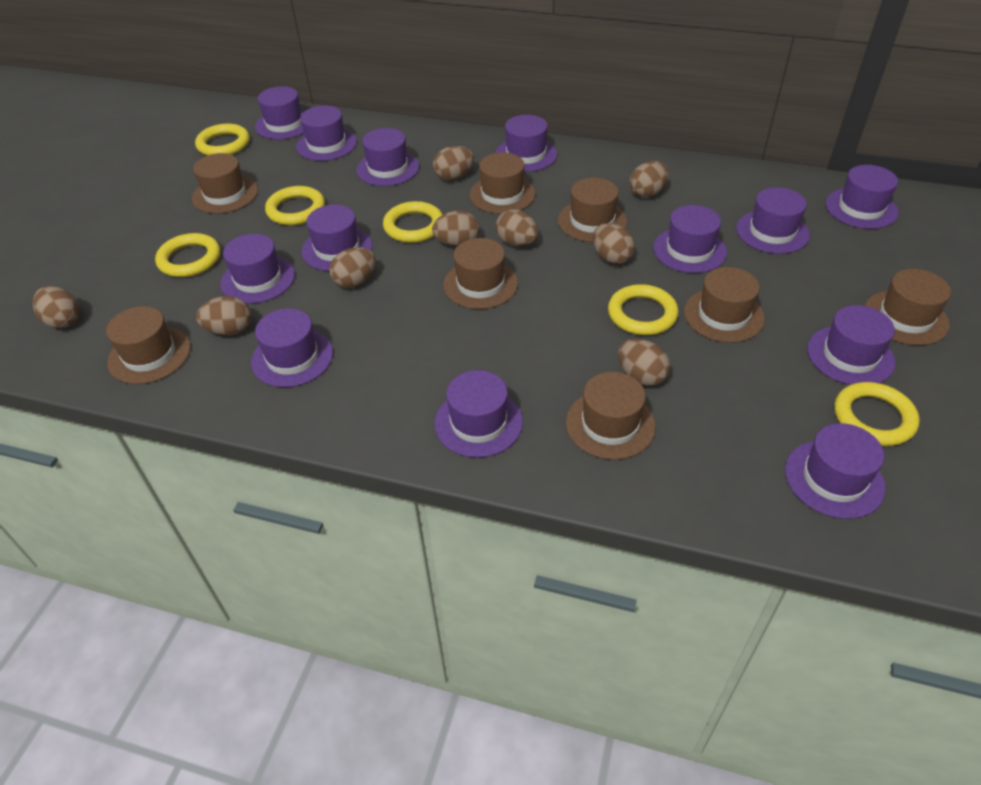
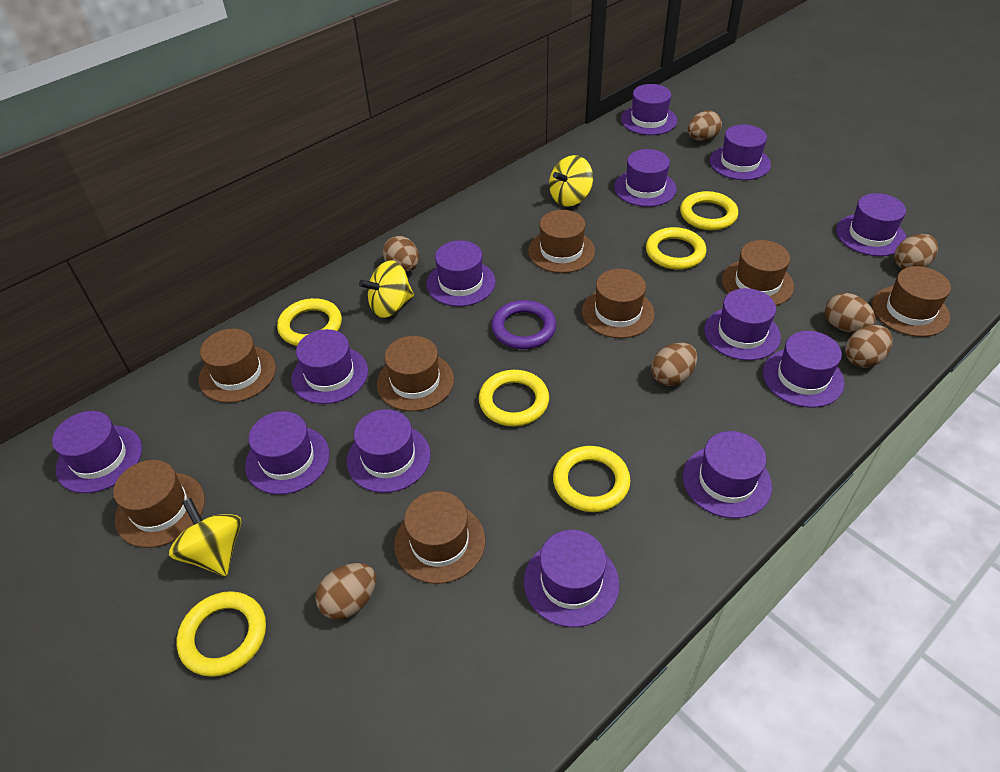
brown egg: 9 -> 7
purple ring: 0 -> 1
yellow spinning top: 0 -> 3

